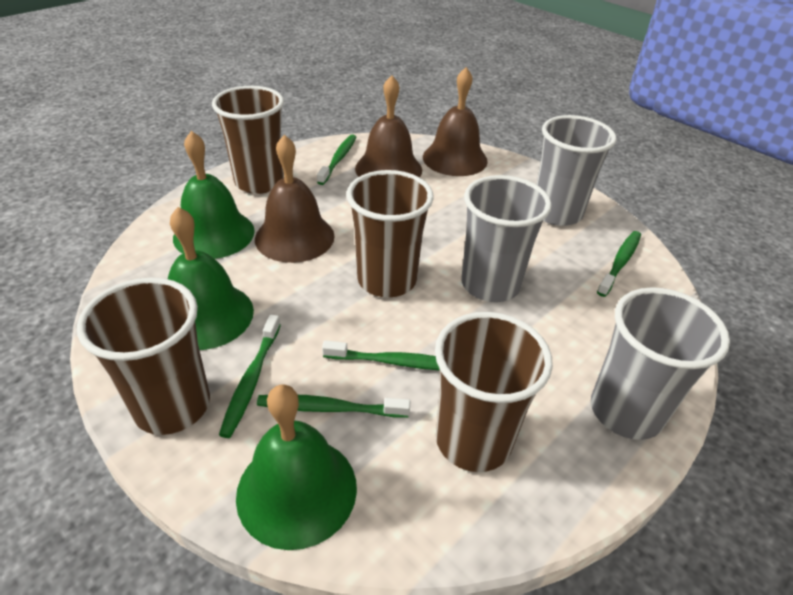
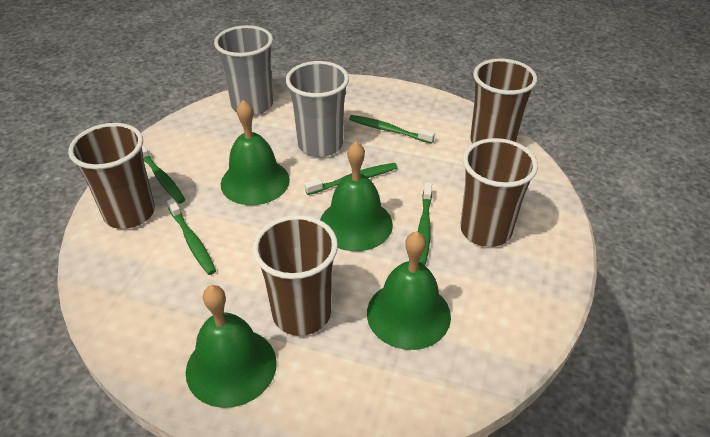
brown bell: 3 -> 0
green bell: 3 -> 4
grey cup: 3 -> 2

